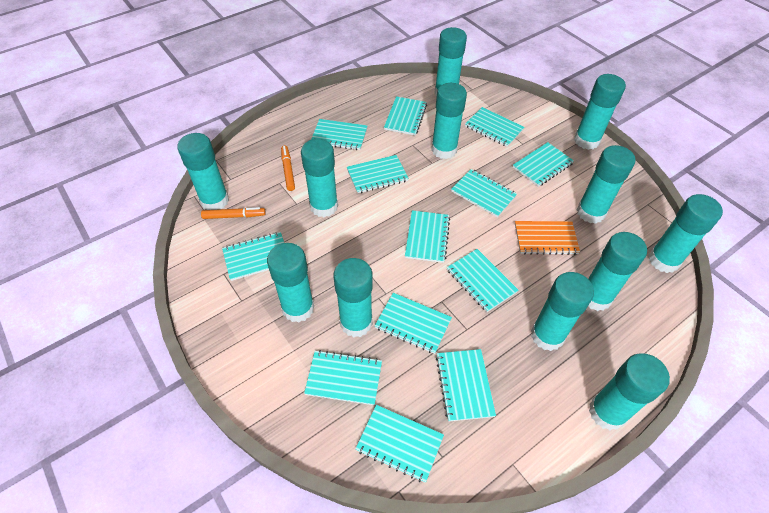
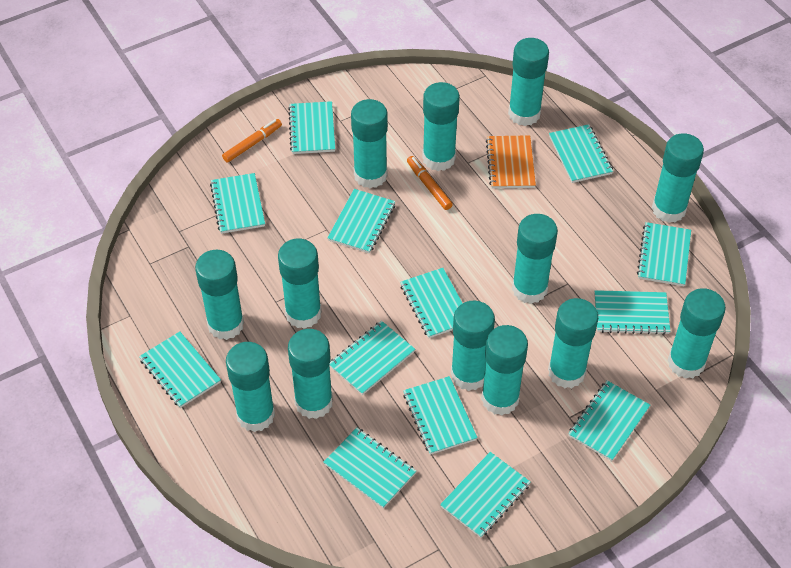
turquoise glue stick: 12 -> 13

